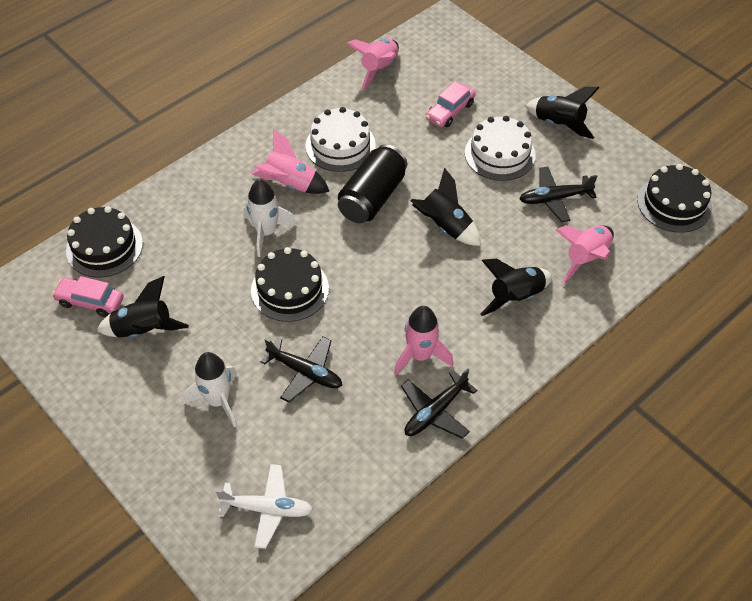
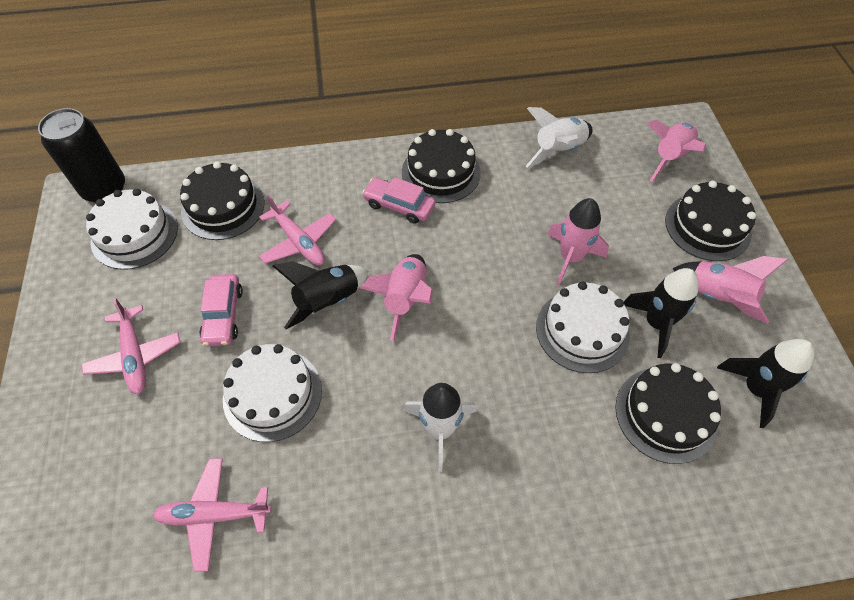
black cake: 3 -> 4
black plane: 3 -> 0
black rocket: 4 -> 3
pink plane: 0 -> 3
white cake: 2 -> 3
white plane: 1 -> 0

